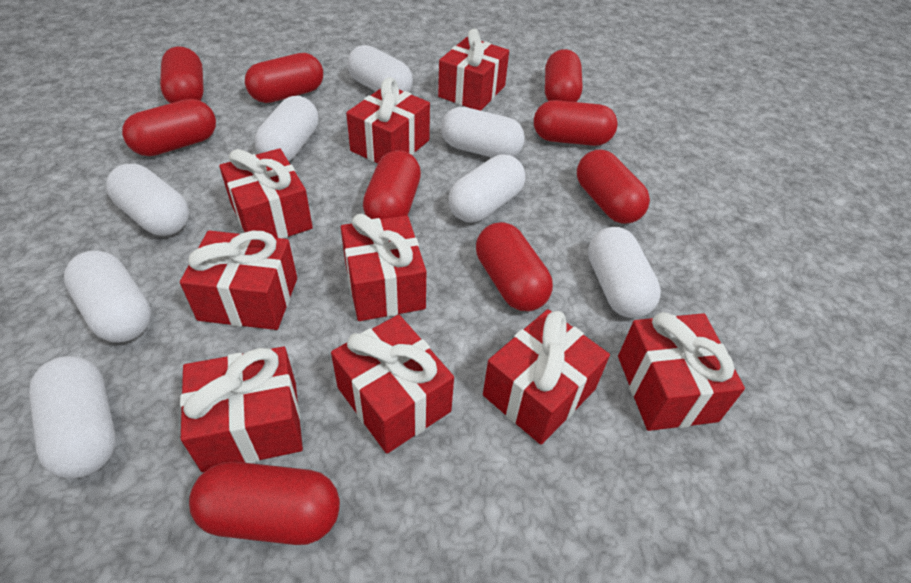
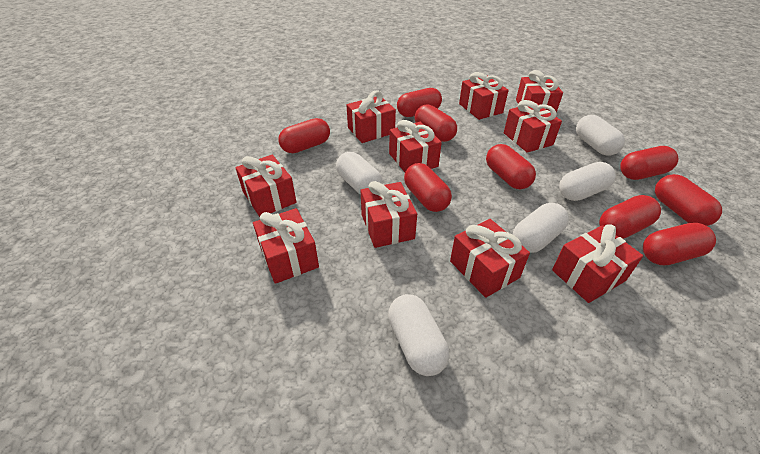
red gift: 9 -> 10
white capsule: 8 -> 5

